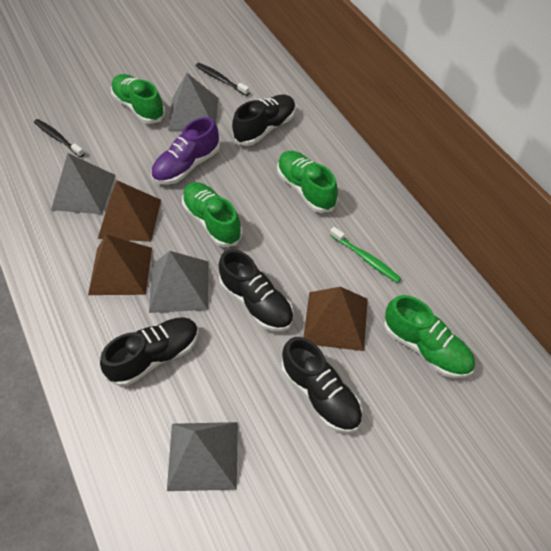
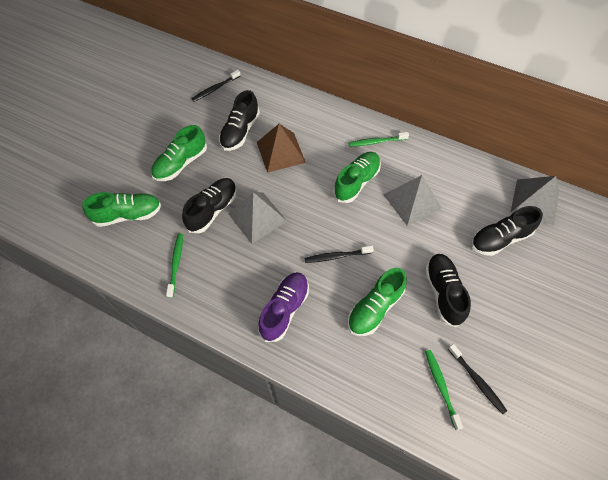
black toothbrush: 2 -> 3
brown pyramid: 3 -> 1
green toothbrush: 1 -> 3
grey pyramid: 4 -> 3

